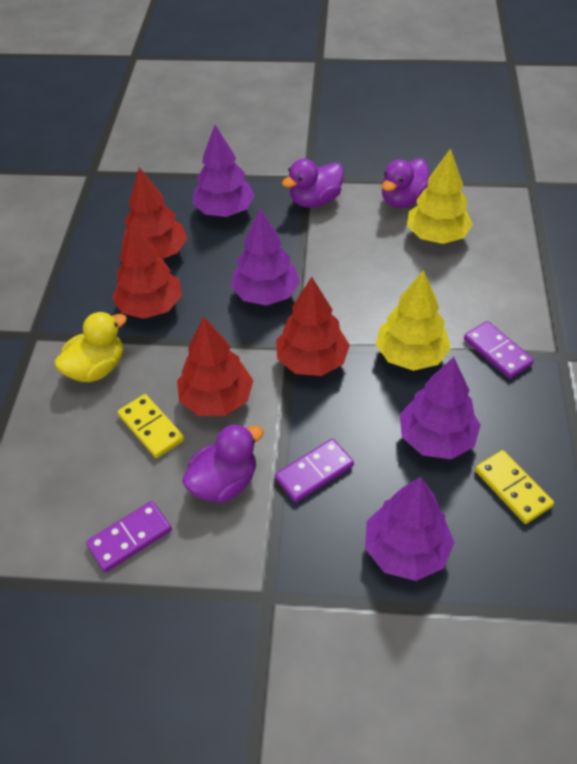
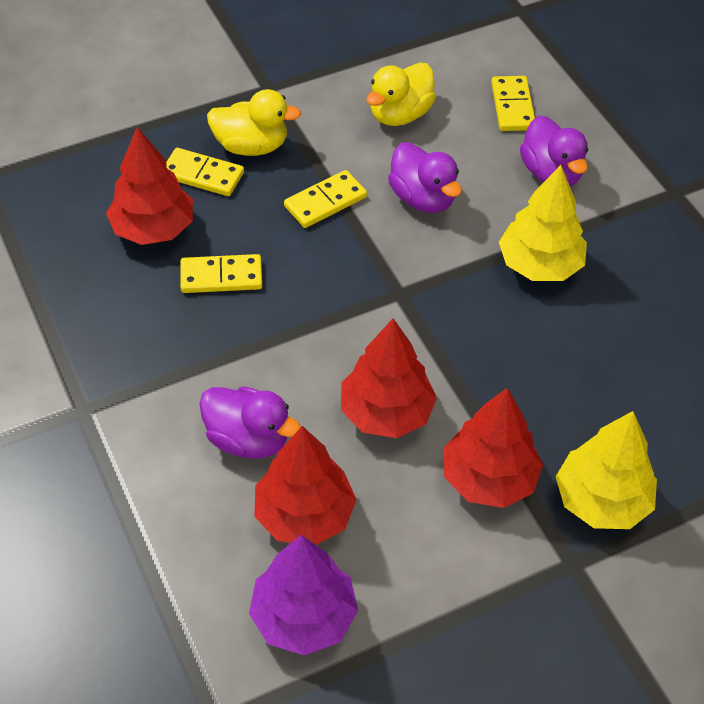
purple domino: 3 -> 0
purple tree: 4 -> 1
yellow domino: 2 -> 4
yellow duck: 1 -> 2

